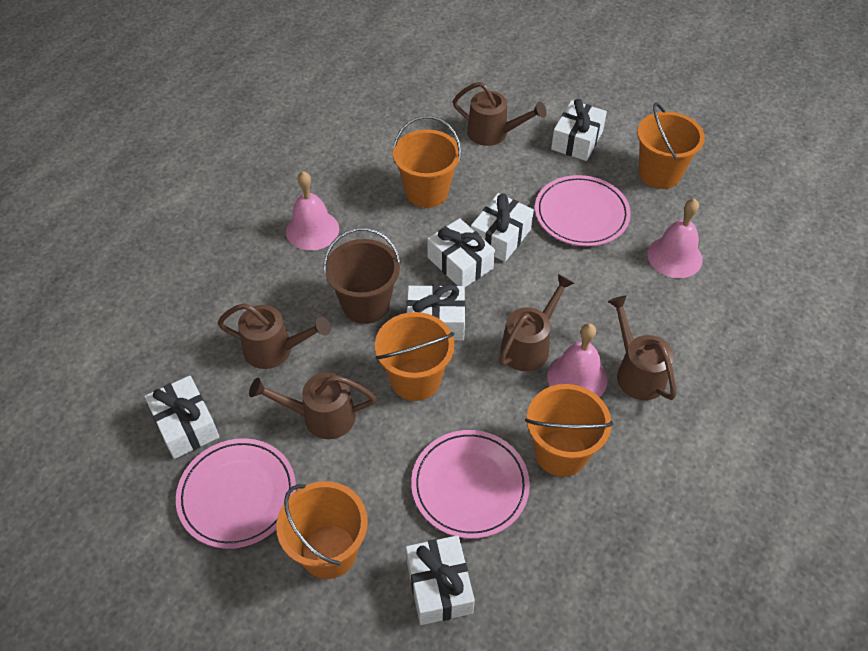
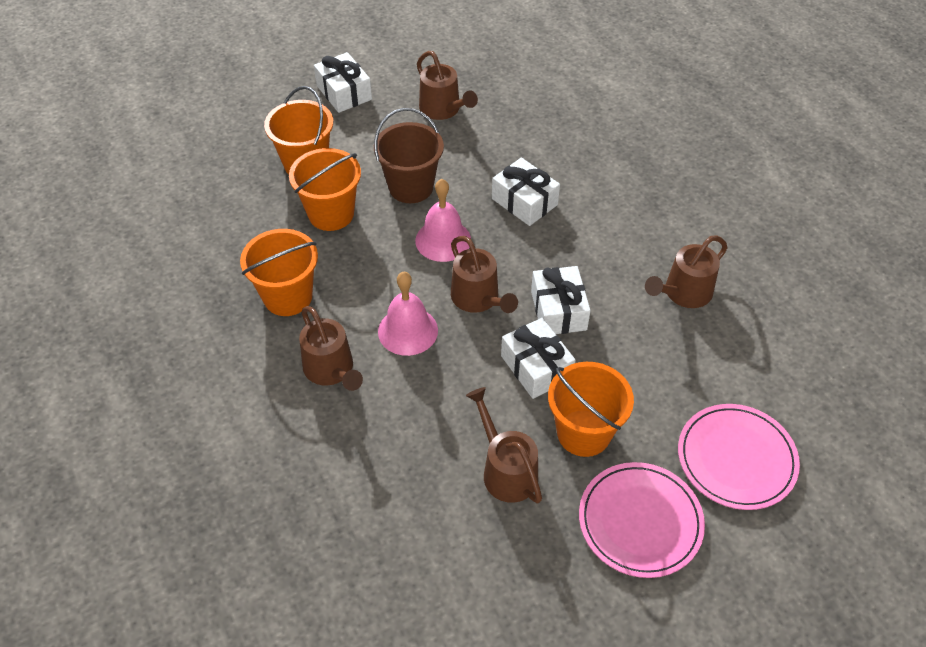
orange bucket: 5 -> 4
pink bell: 3 -> 2
pink plate: 3 -> 2
white gift: 6 -> 4

